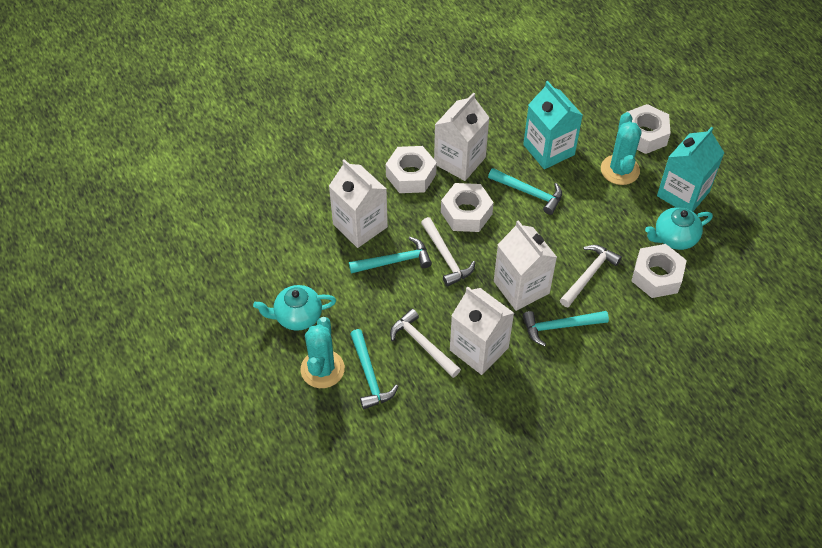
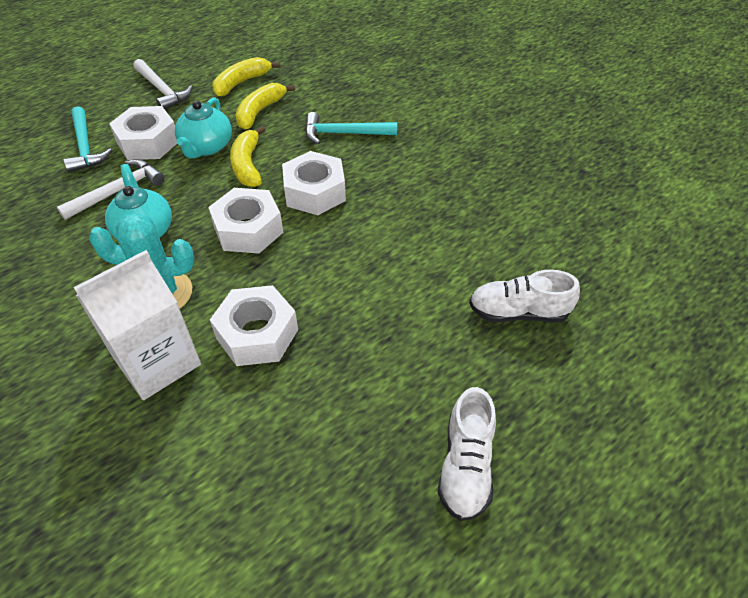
turquoise cactus: 2 -> 1
turquoise carton: 2 -> 0
turquoise hammer: 4 -> 2
white carton: 4 -> 1
white hammer: 3 -> 2
white shoe: 0 -> 2
yellow banana: 0 -> 3

